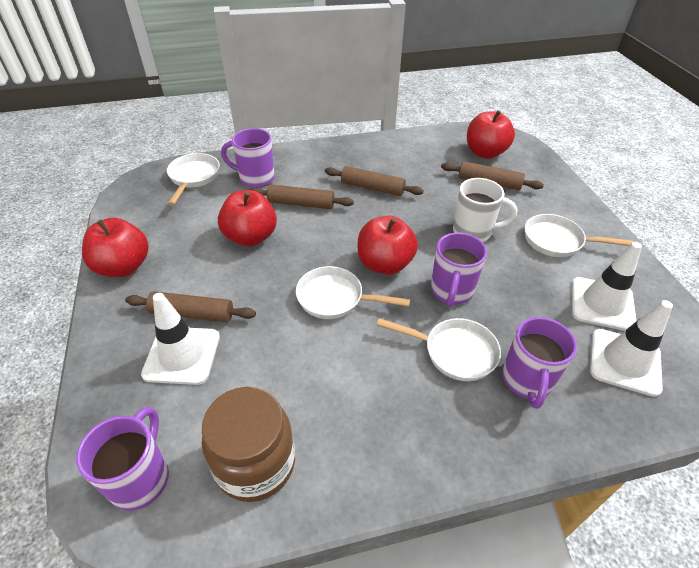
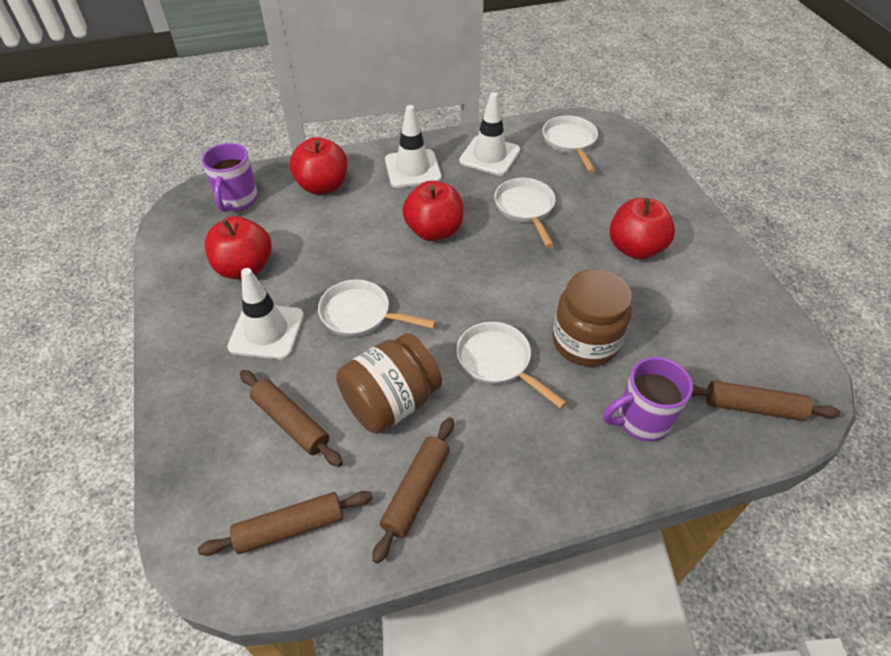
brown jar: 1 -> 2
purple mug: 4 -> 2
white mug: 1 -> 0

